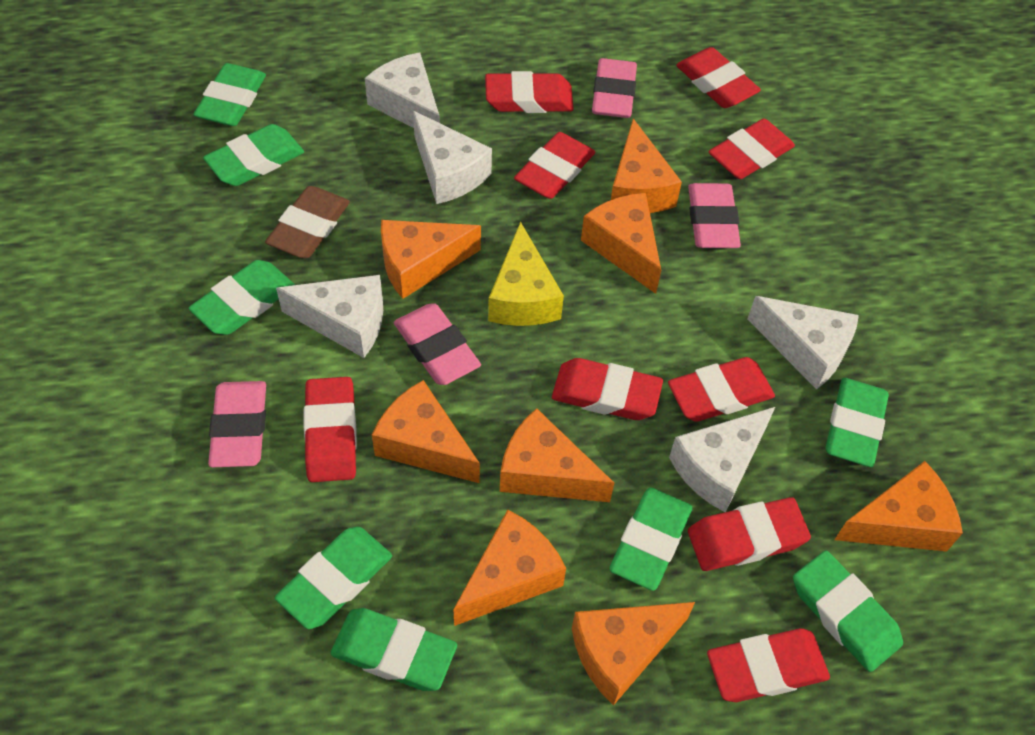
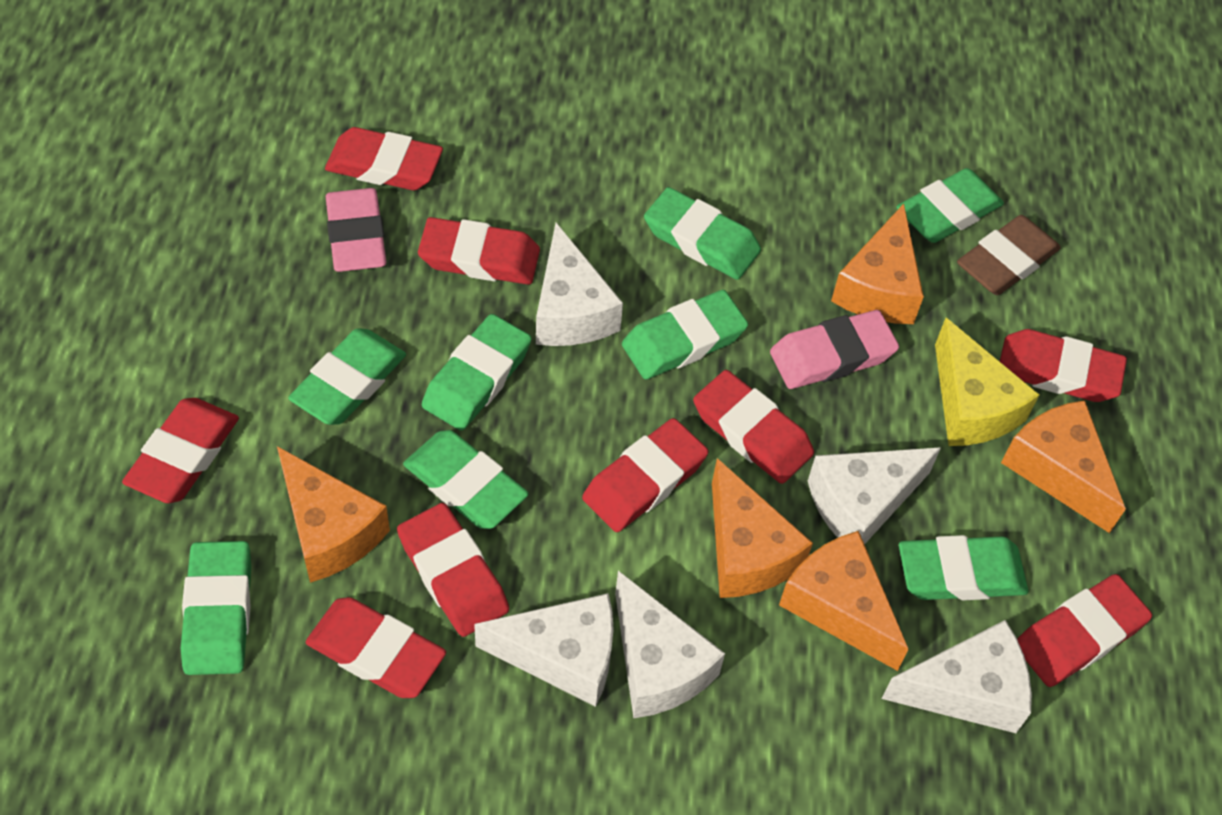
orange cheese: 8 -> 5
pink eraser: 4 -> 2

